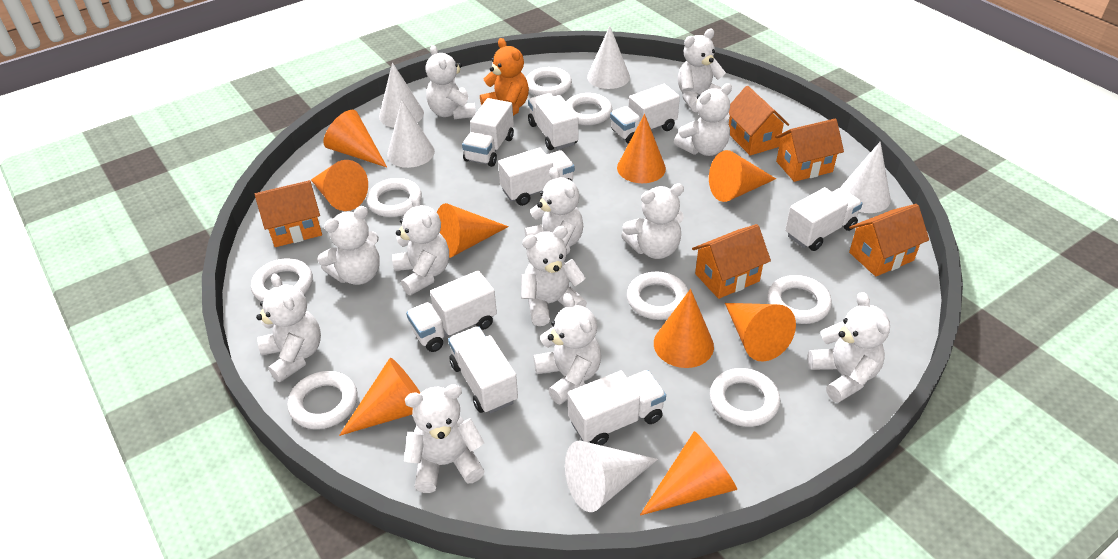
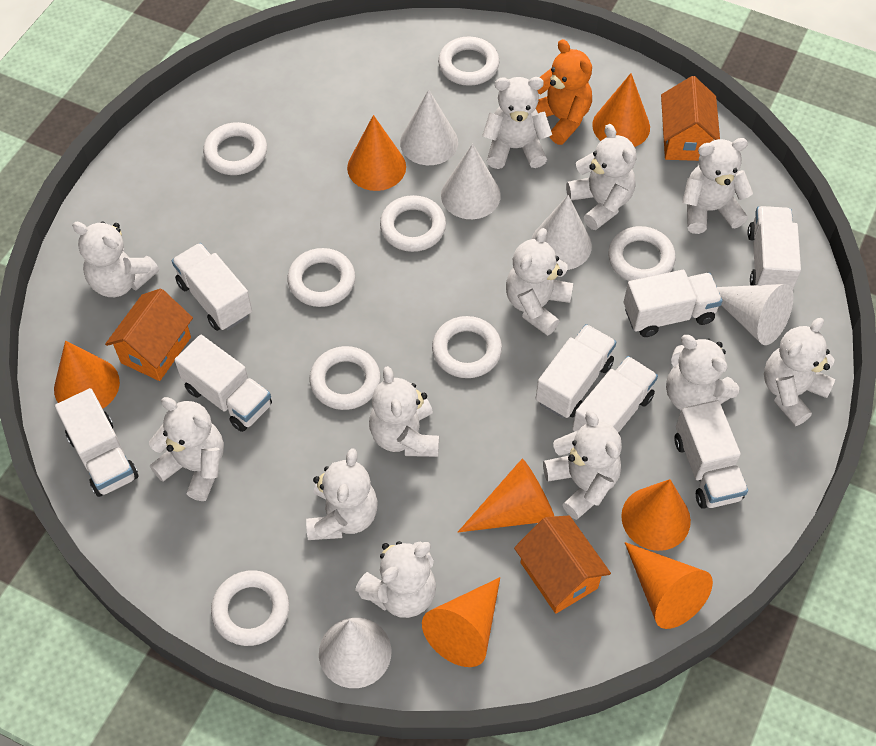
orange cone: 9 -> 7
orange house: 5 -> 3

